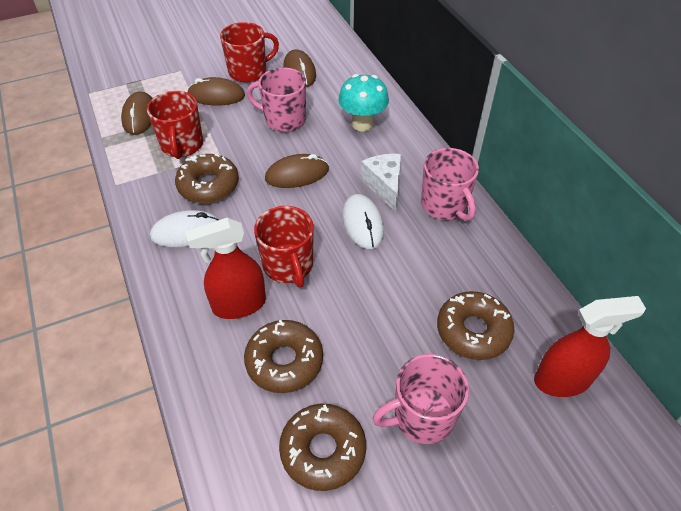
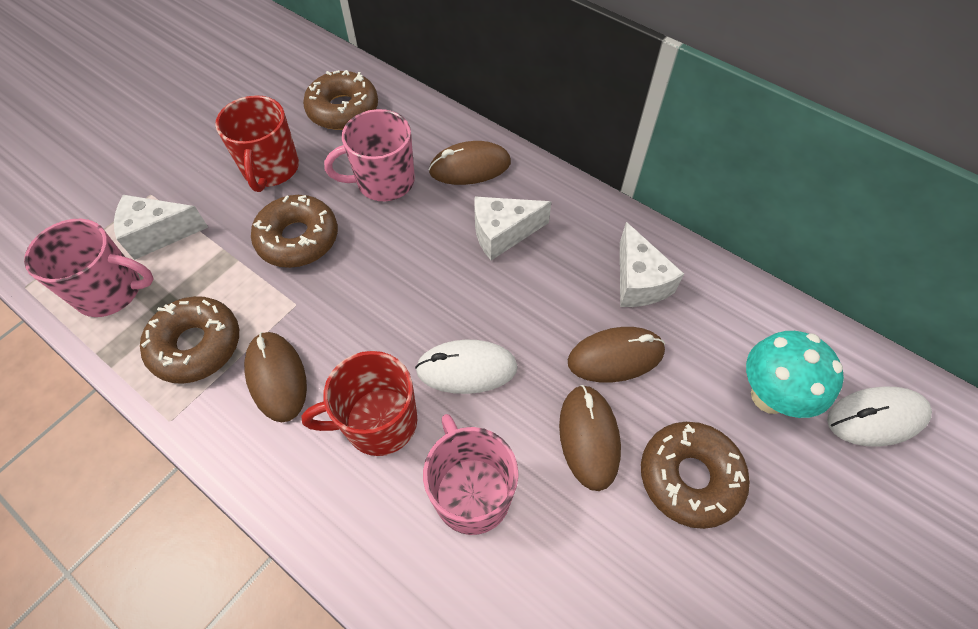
red mug: 3 -> 2
red spray bottle: 2 -> 0
white cheese: 1 -> 3

